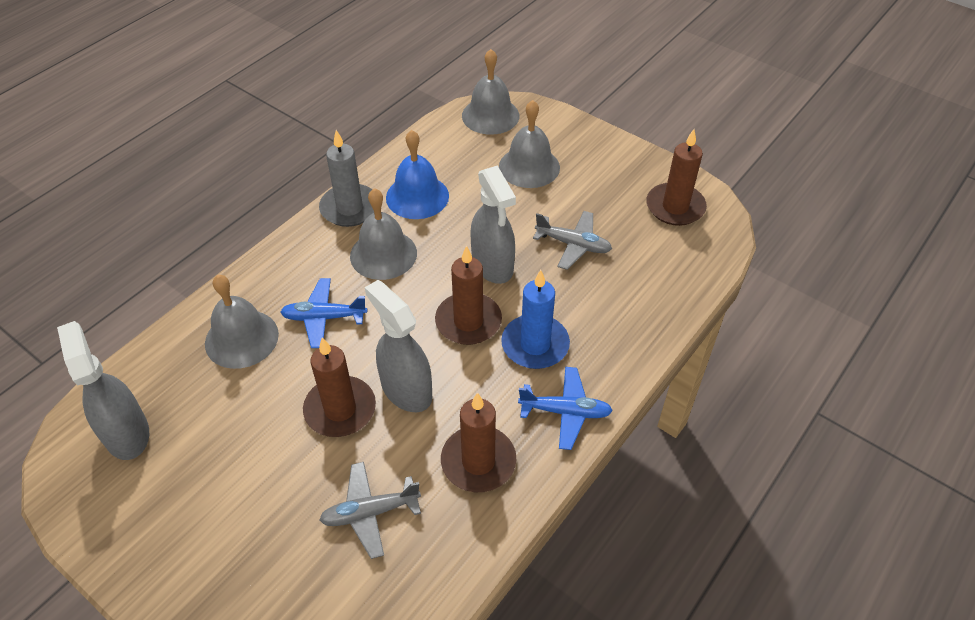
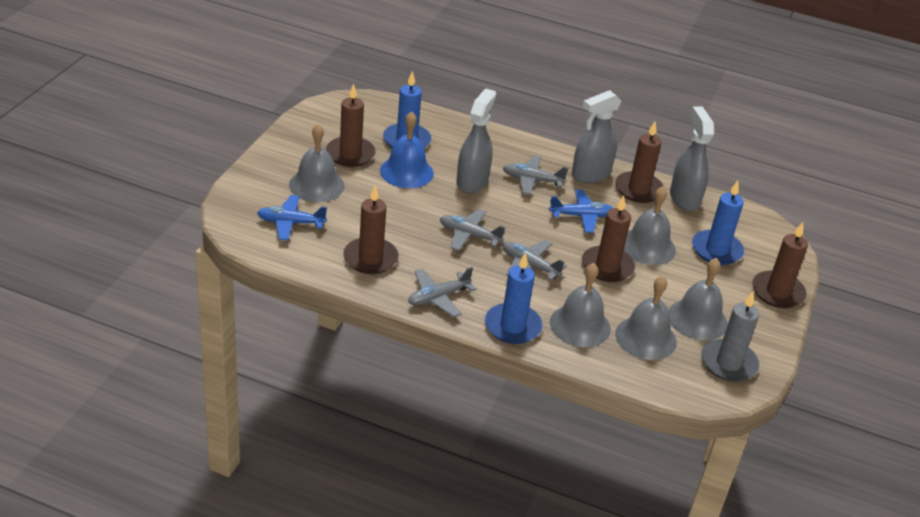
blue candle: 1 -> 3
brown candle: 4 -> 5
grey bell: 4 -> 5
grey plane: 2 -> 4

